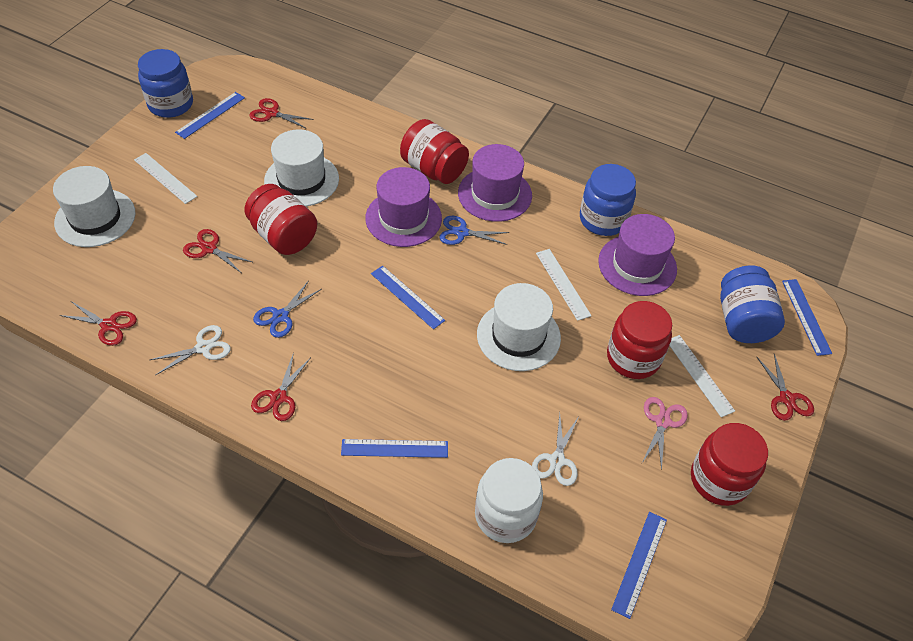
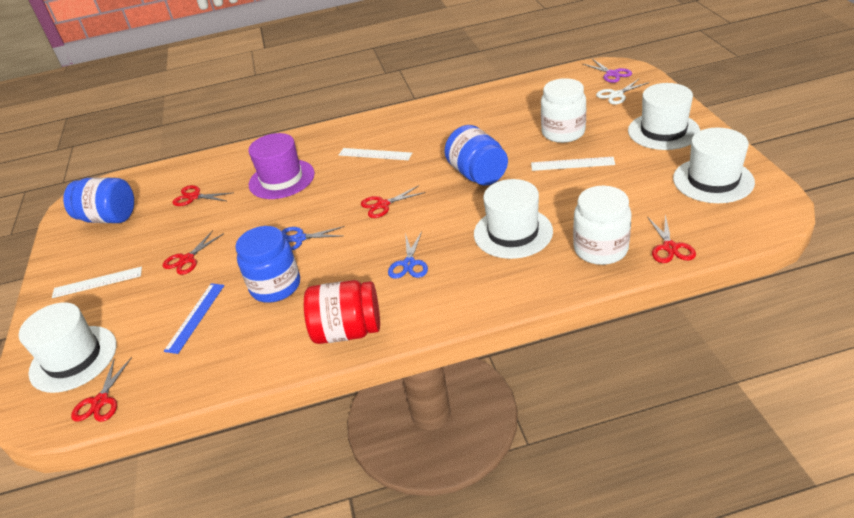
blue ruler: 5 -> 1
pink scissors: 1 -> 0
purple hat: 3 -> 1
purple scissors: 0 -> 1
red jar: 4 -> 1
white hat: 3 -> 4
white jar: 1 -> 2
white scissors: 2 -> 1

